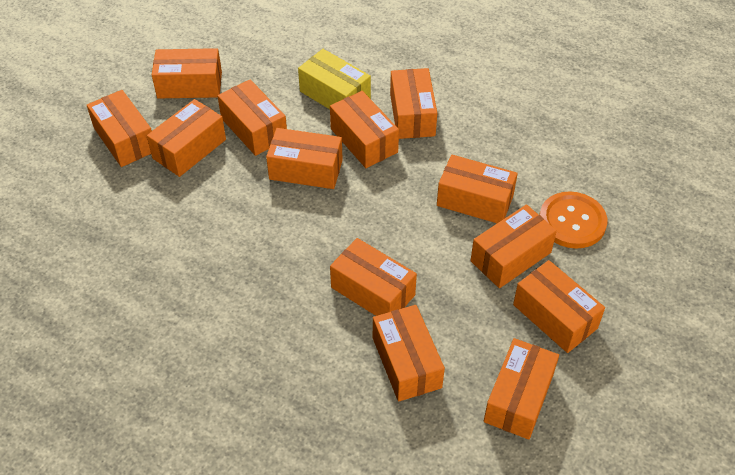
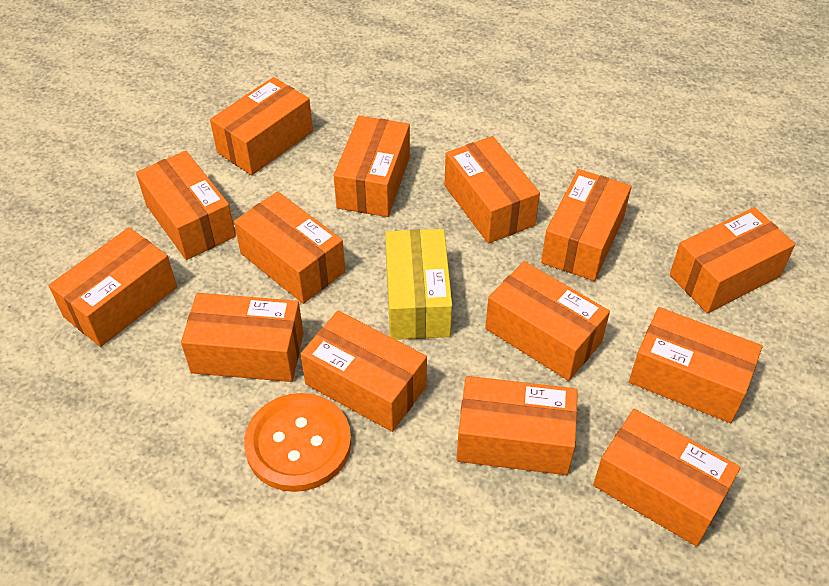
orange box: 13 -> 14

